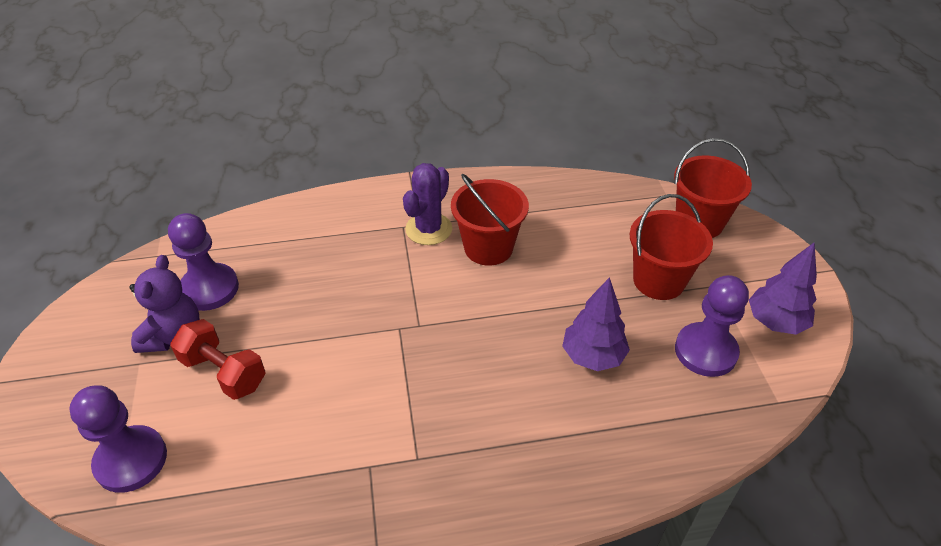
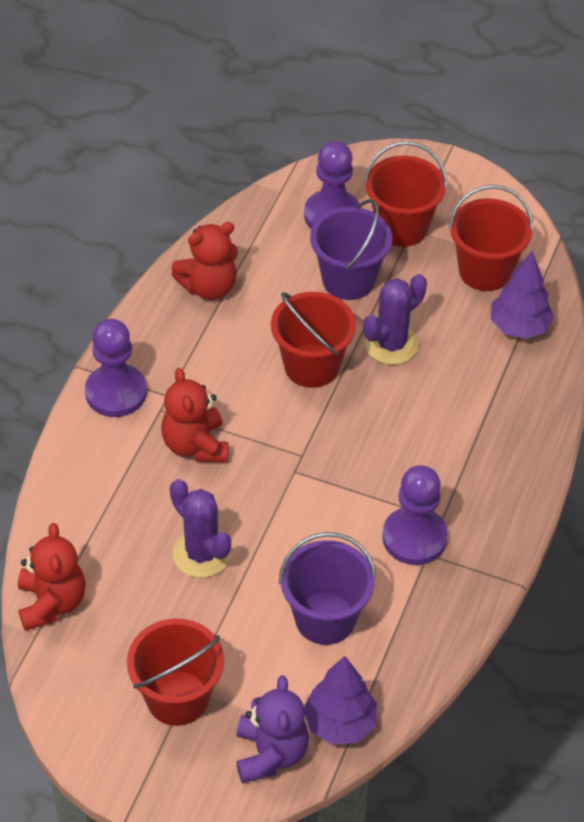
purple bucket: 0 -> 2
purple cactus: 1 -> 2
red bucket: 3 -> 4
red dumbbell: 1 -> 0
red teddy bear: 0 -> 3

